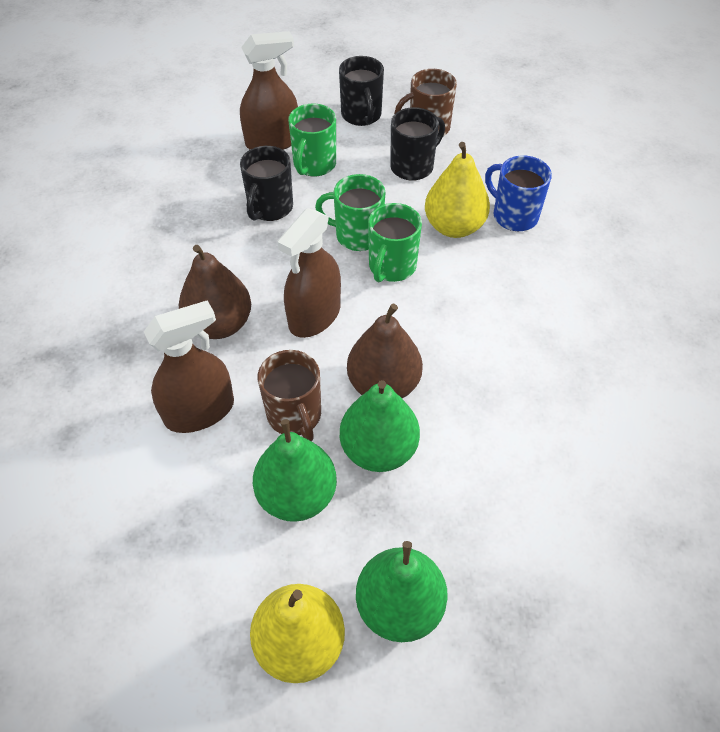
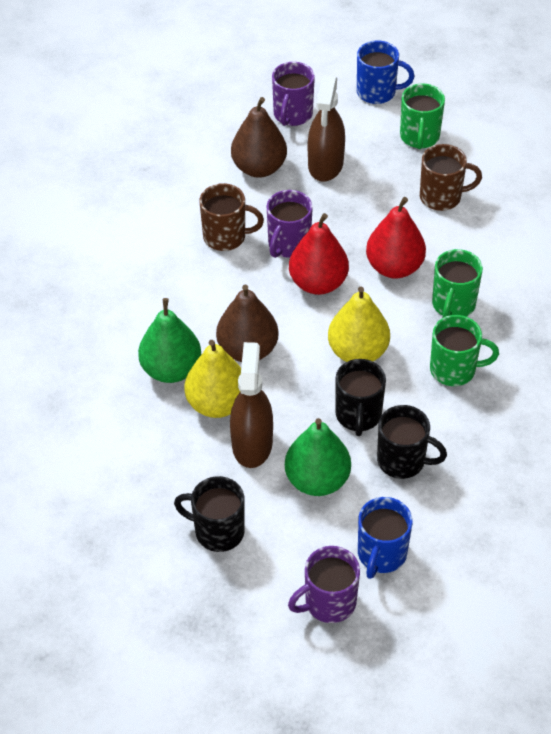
blue mug: 1 -> 2
brown spray bottle: 3 -> 2
green pear: 3 -> 2
purple mug: 0 -> 3
red pear: 0 -> 2

